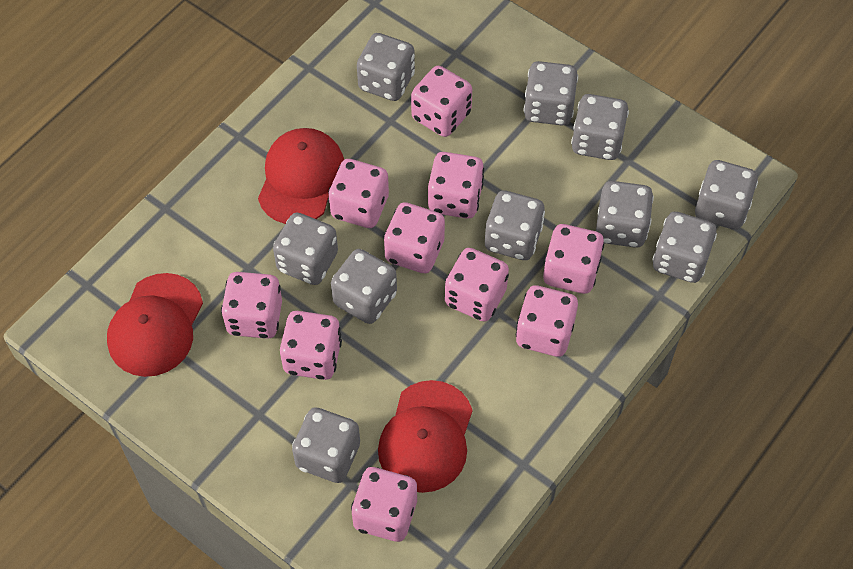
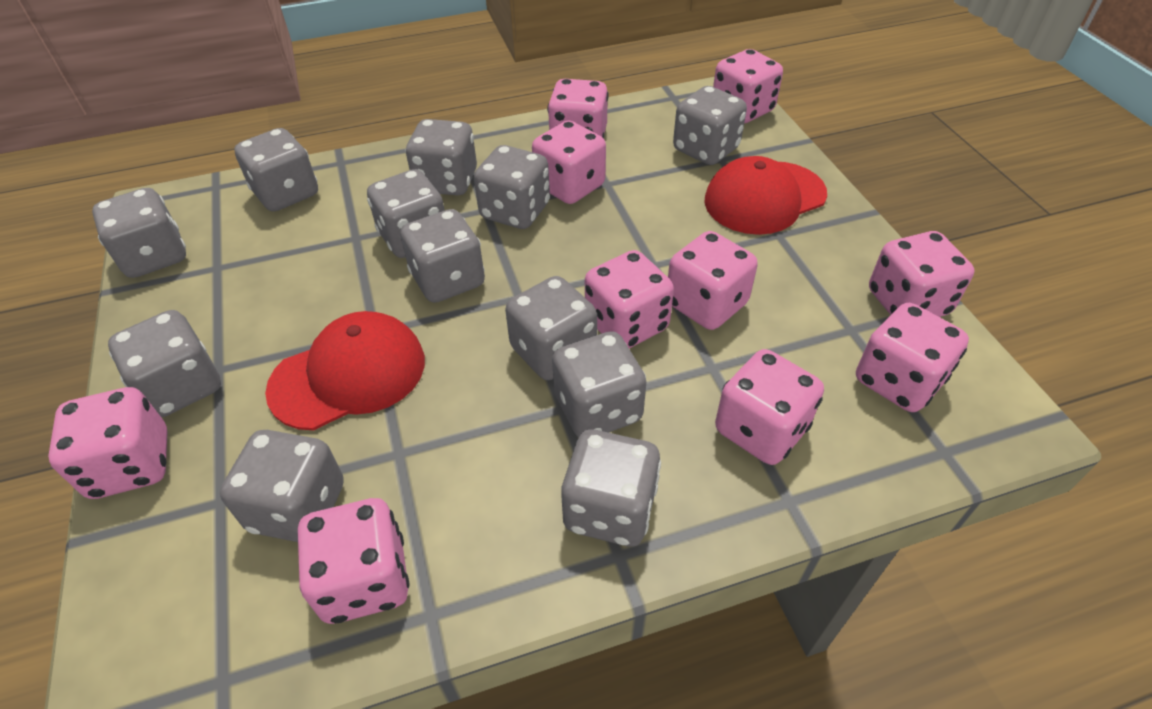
grey dice: 10 -> 12
red cap: 3 -> 2

